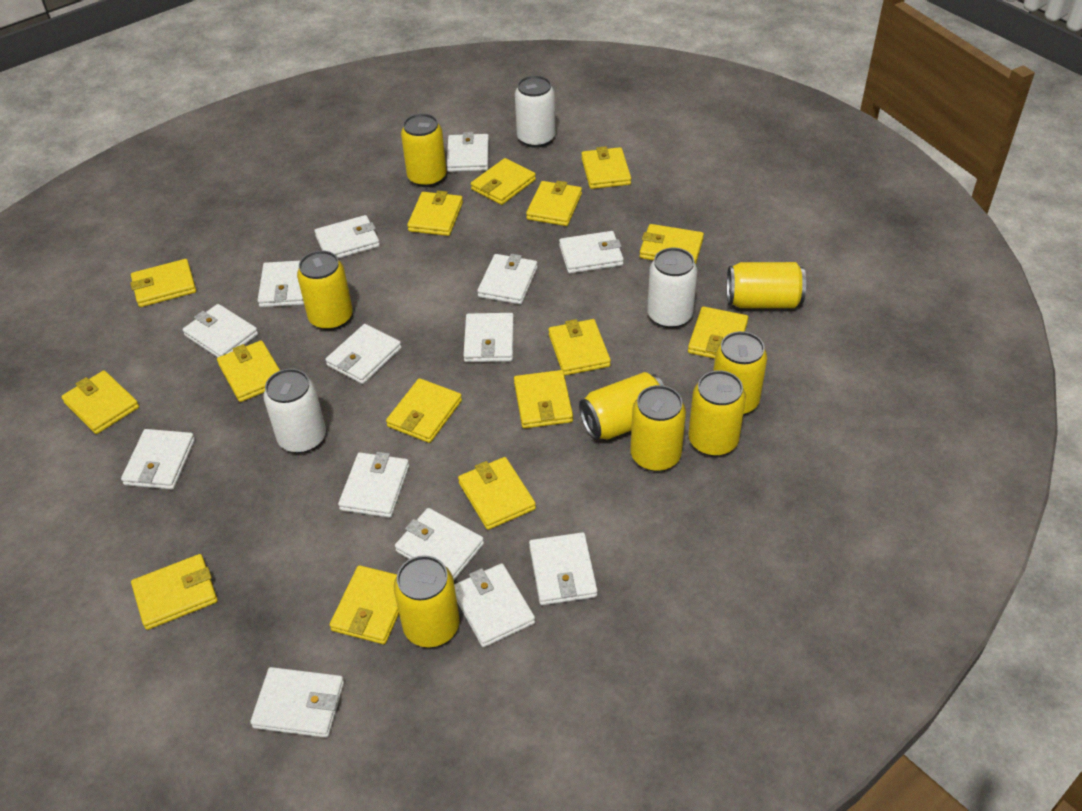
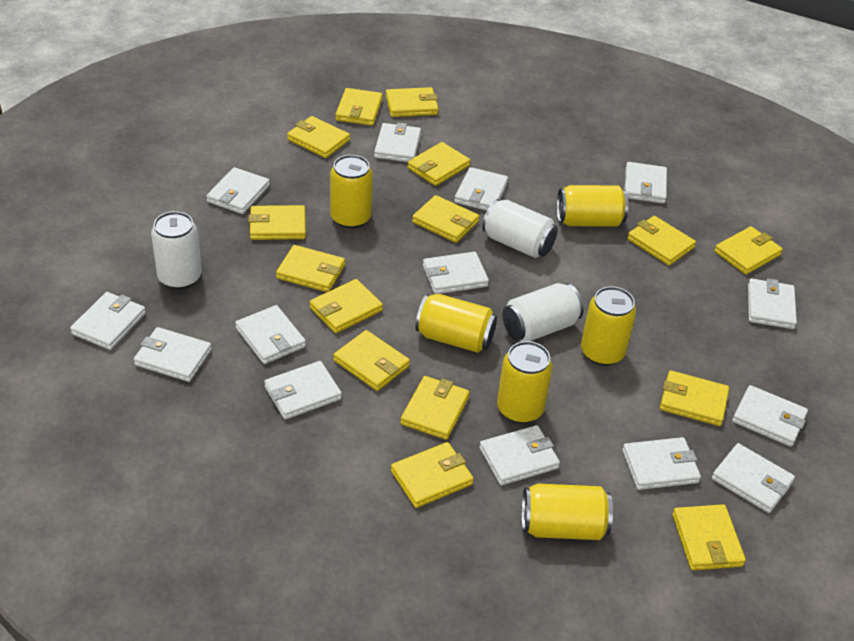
yellow can: 8 -> 6

